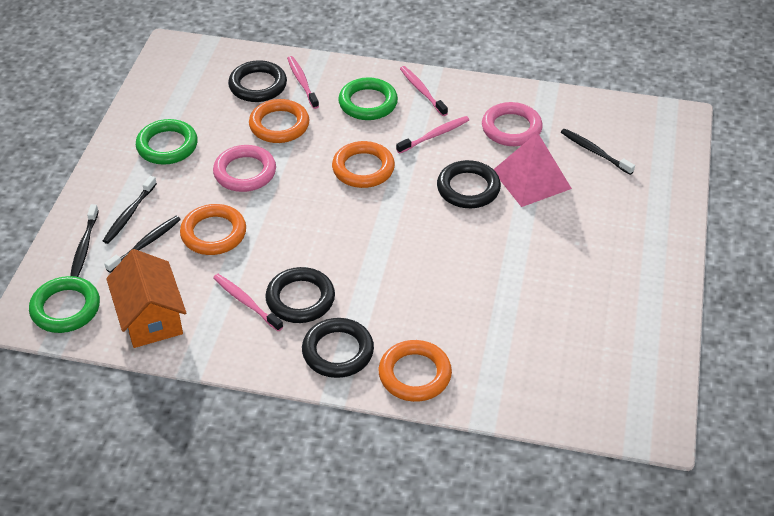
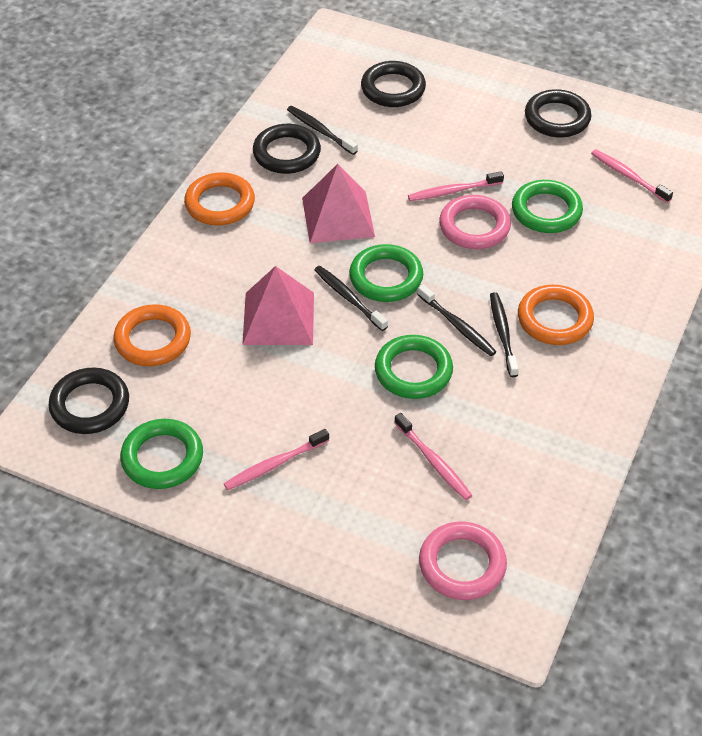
green ring: 3 -> 4
orange house: 1 -> 0
orange ring: 4 -> 3
pink pyramid: 1 -> 2

